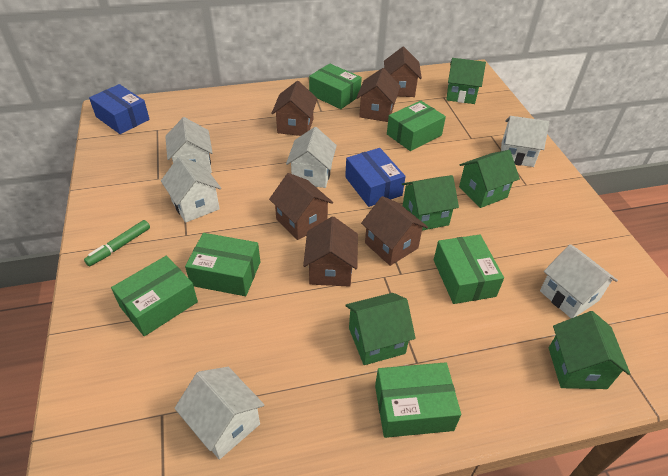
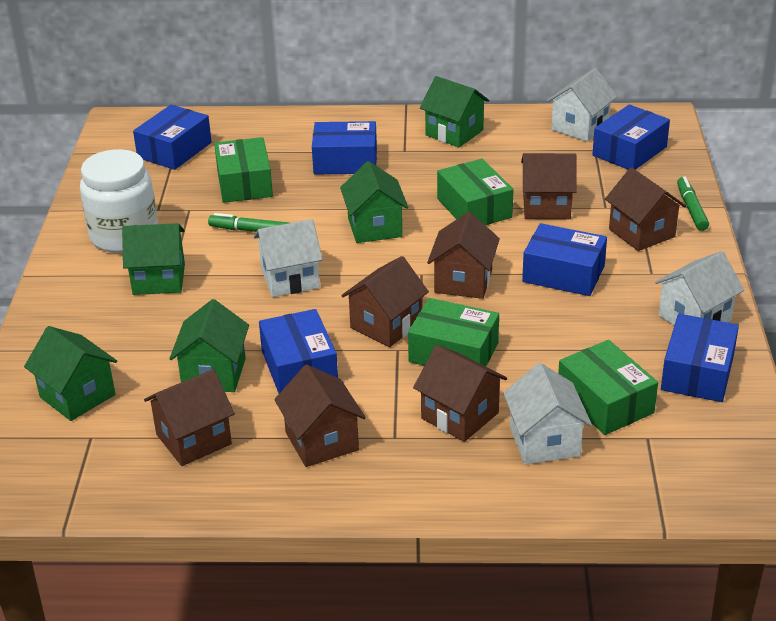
blue box: 2 -> 6
brown house: 6 -> 7
green box: 6 -> 4
green marker: 1 -> 2
white house: 6 -> 4
white jar: 0 -> 1

